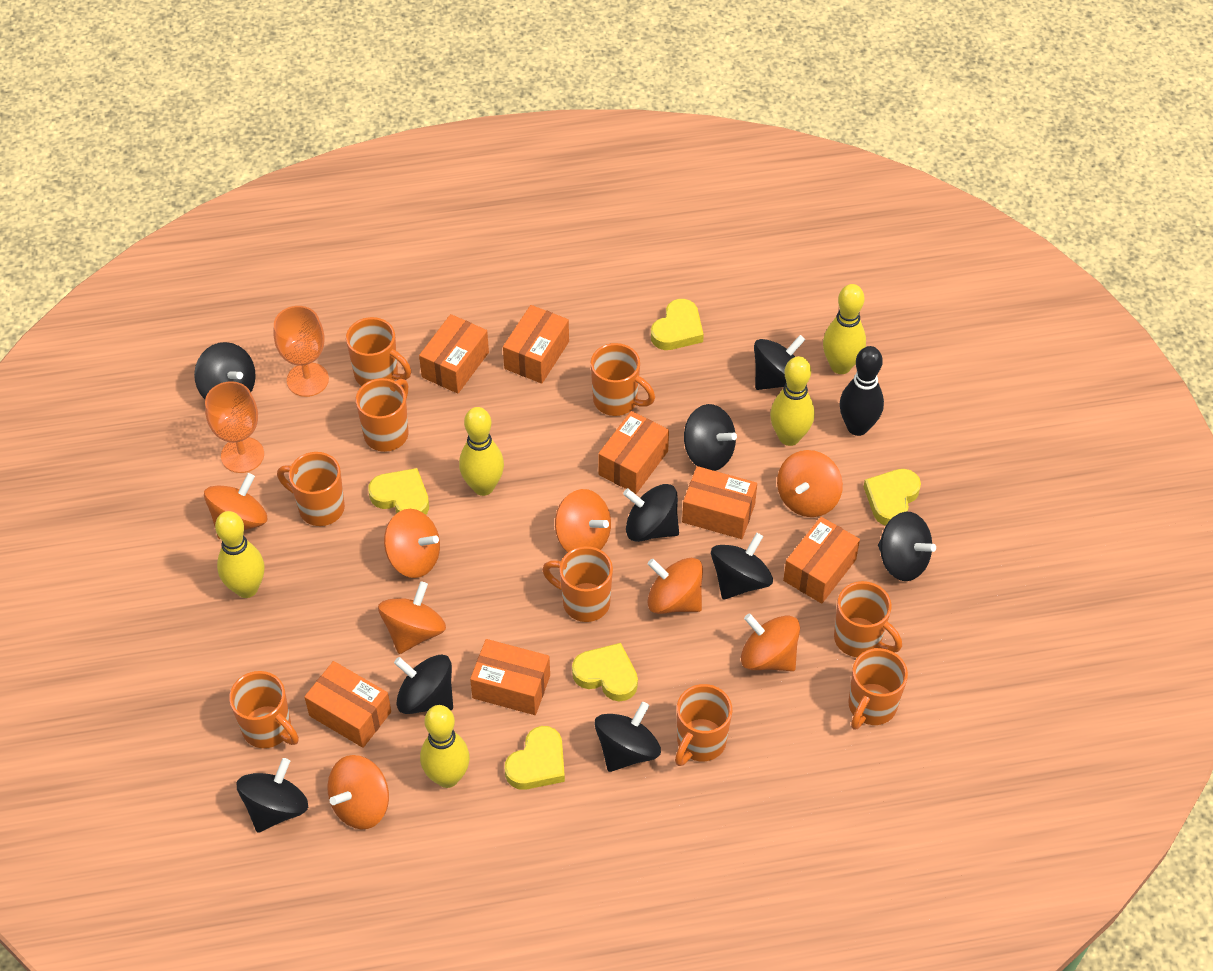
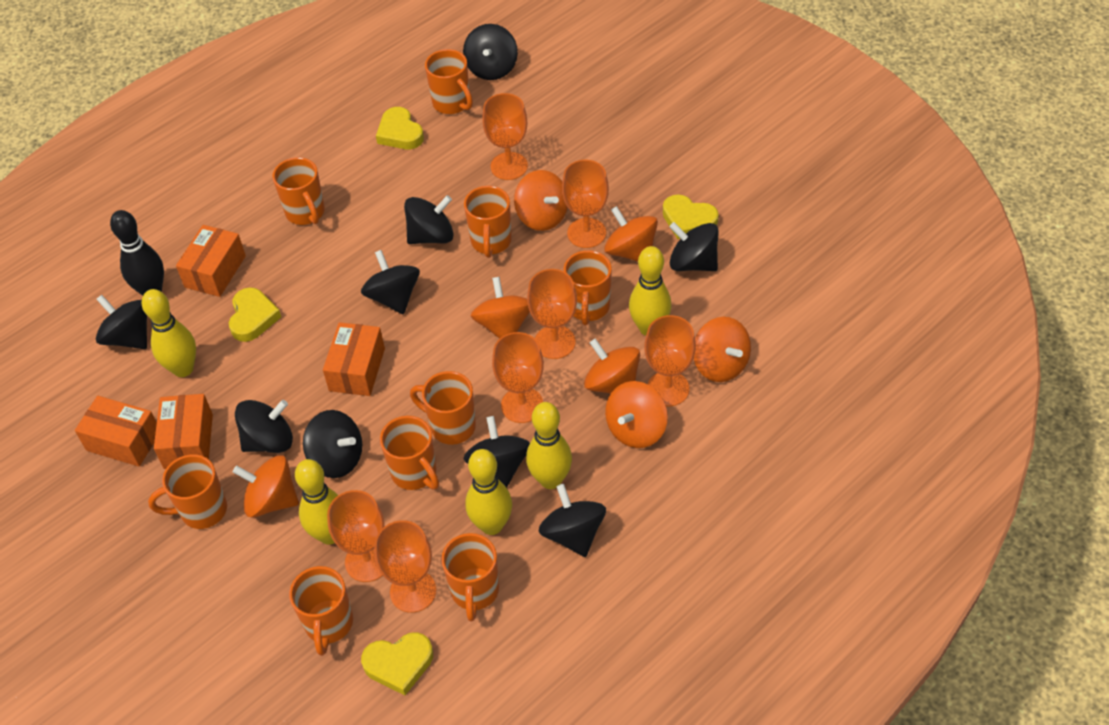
orange box: 7 -> 4
orange goblet: 2 -> 7
orange spinning top: 8 -> 7
yellow heart: 5 -> 4

